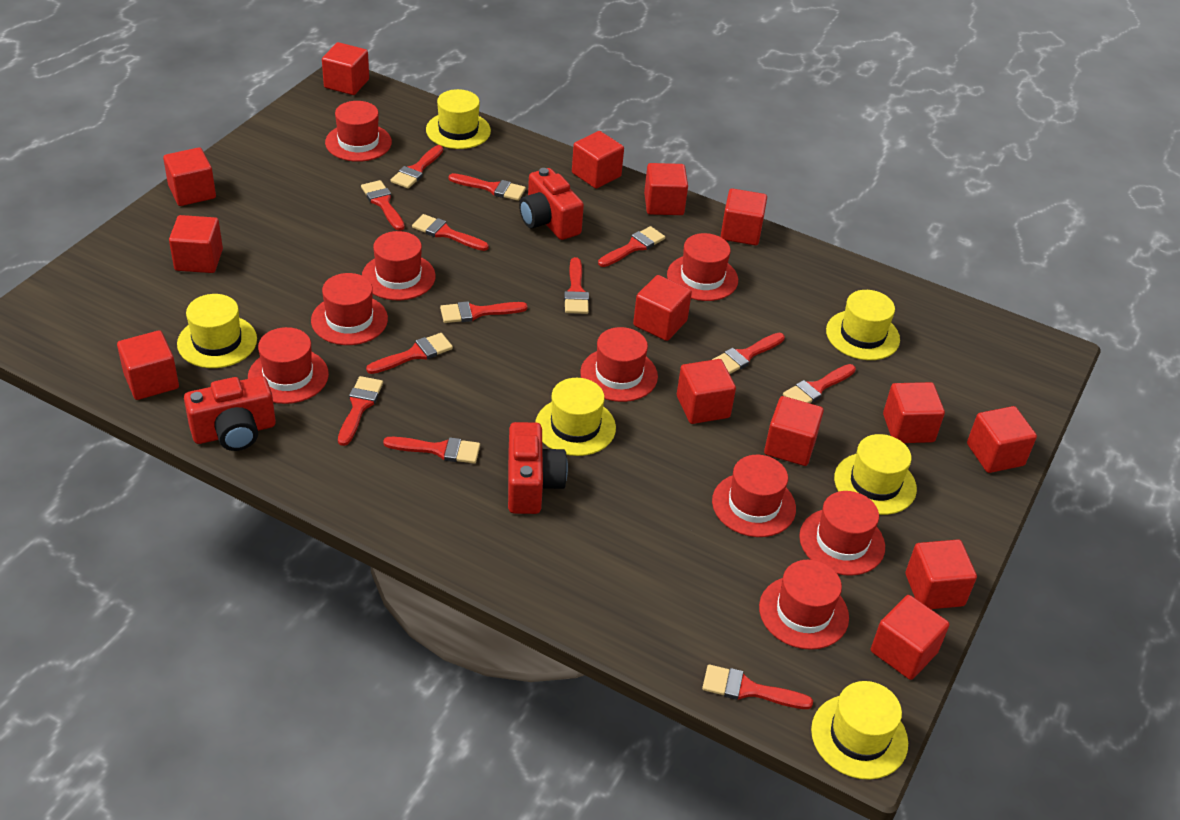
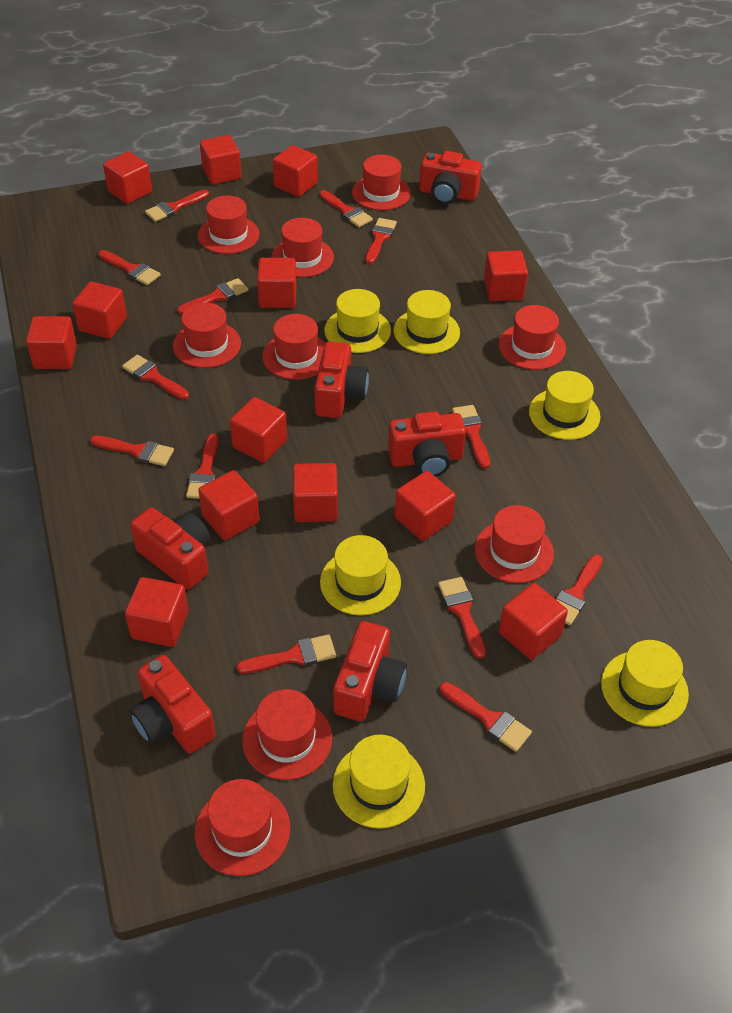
red camera: 3 -> 6
red cube: 14 -> 13

